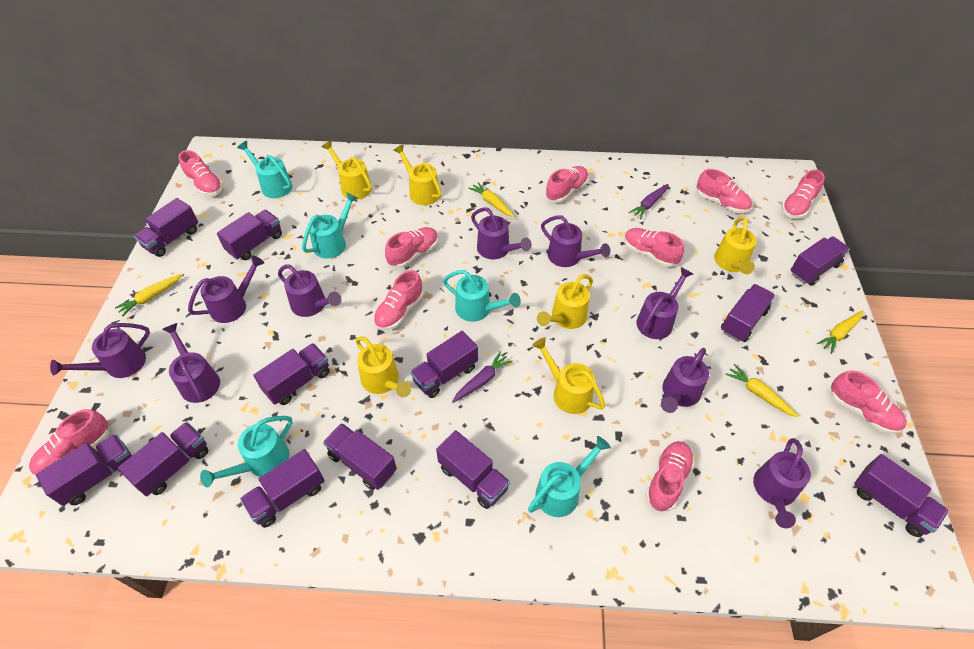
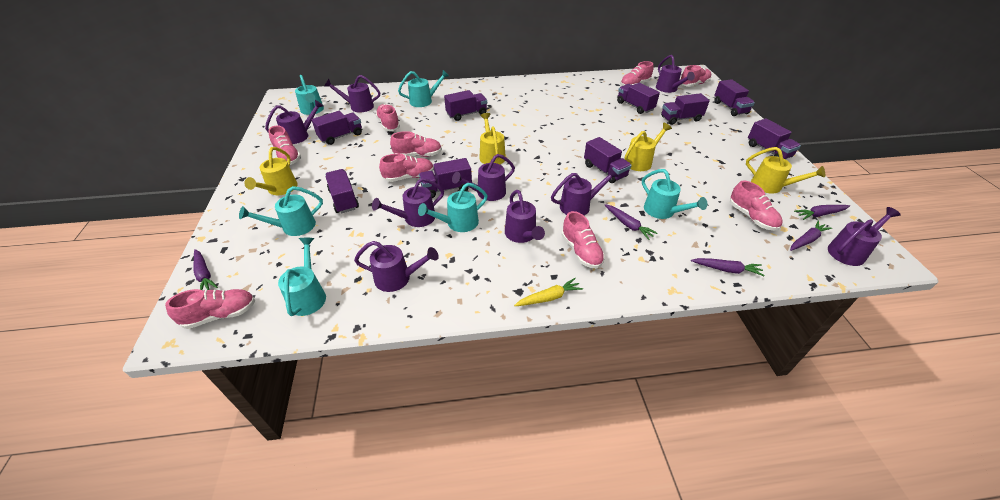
pink shoe: 10 -> 9
purple carrot: 2 -> 5
purple truck: 12 -> 9
turquoise watering can: 5 -> 6
yellow carrot: 4 -> 1
yellow watering can: 6 -> 4

